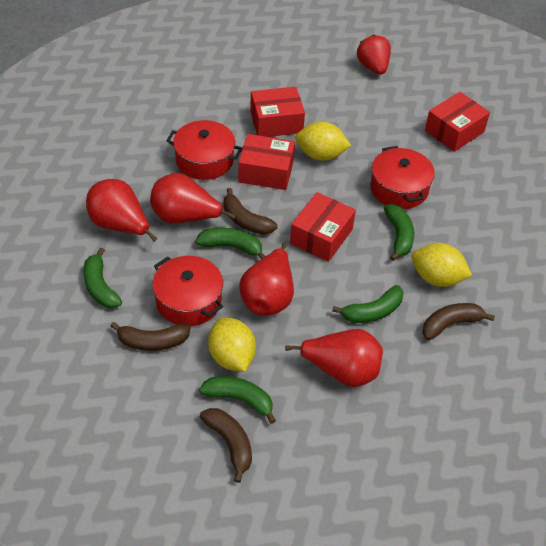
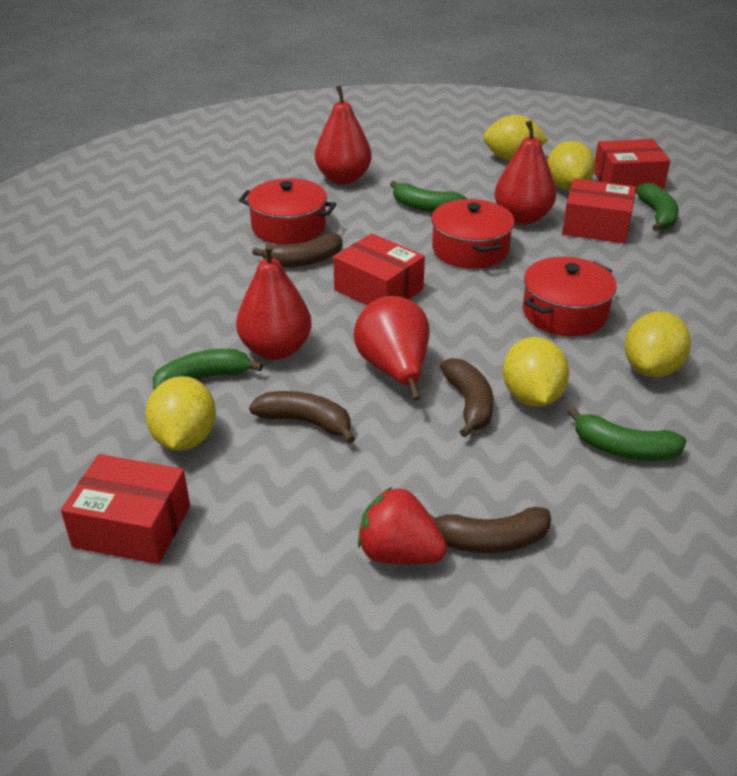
green banana: 5 -> 4
yellow lemon: 3 -> 5

